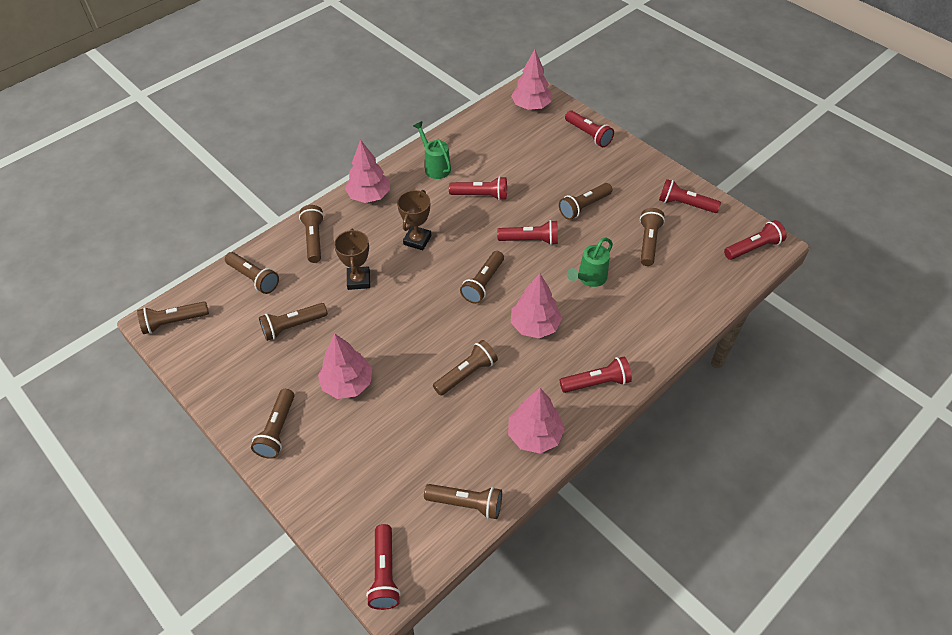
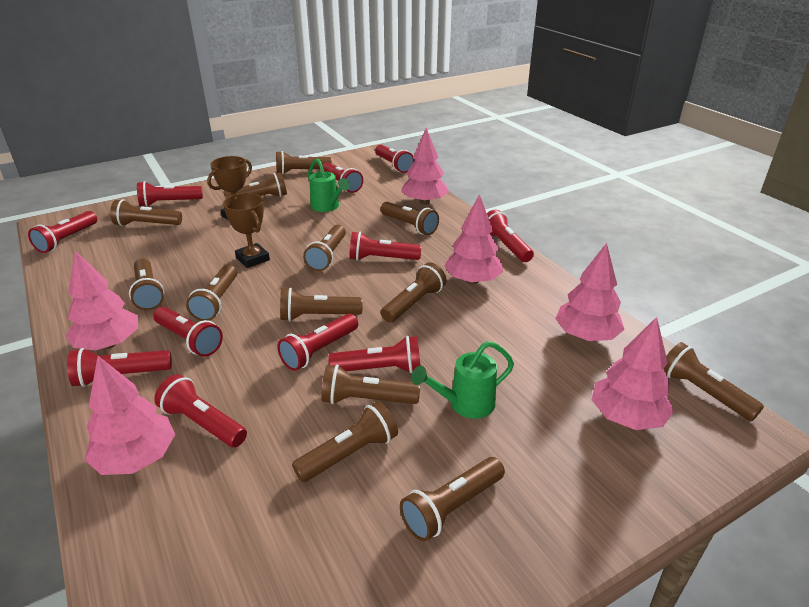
brown flashlight: 10 -> 13
pink tree: 5 -> 6
red flashlight: 7 -> 11

